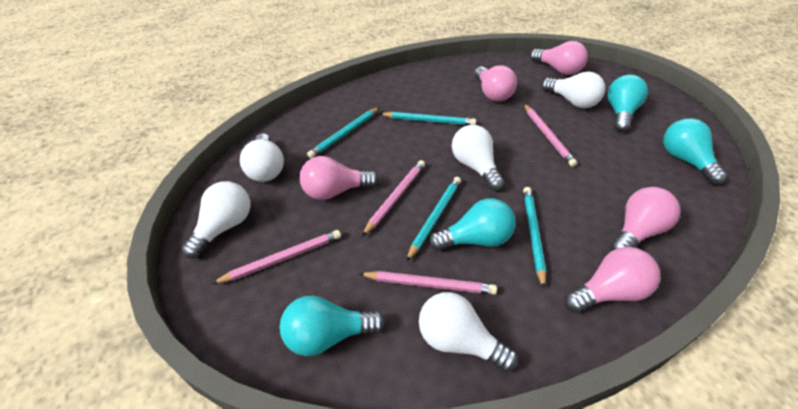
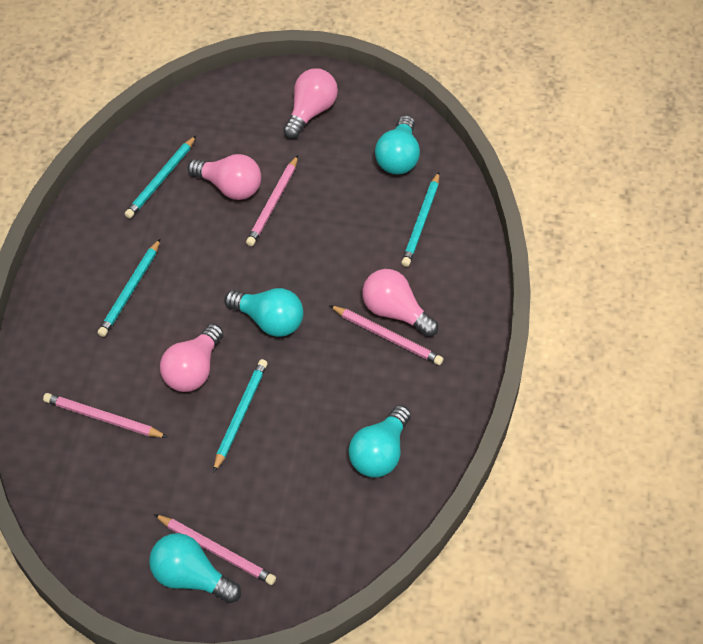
pink light bulb: 5 -> 4
white light bulb: 5 -> 0

